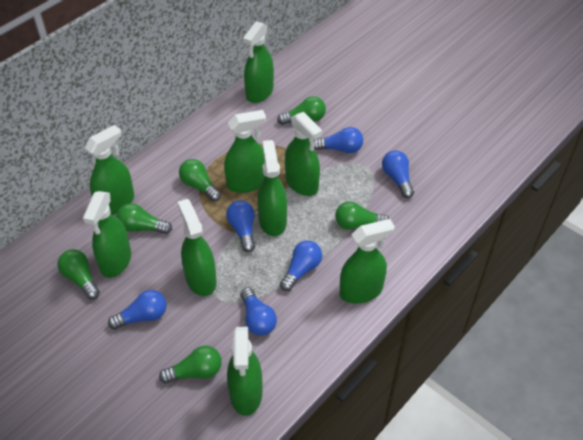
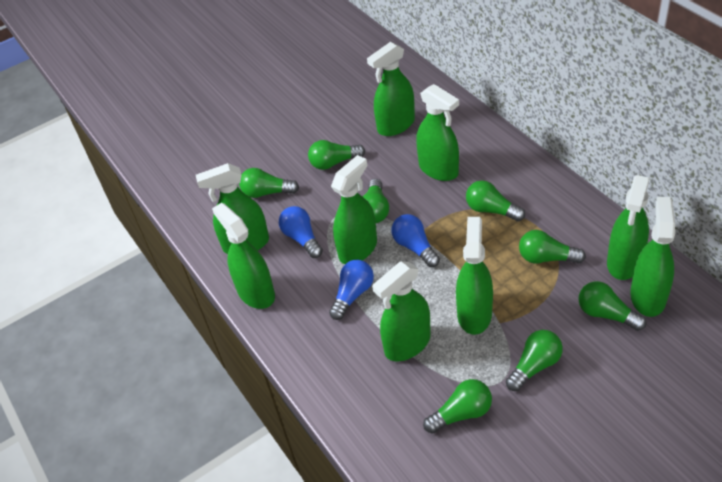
blue light bulb: 6 -> 3
green light bulb: 6 -> 8

